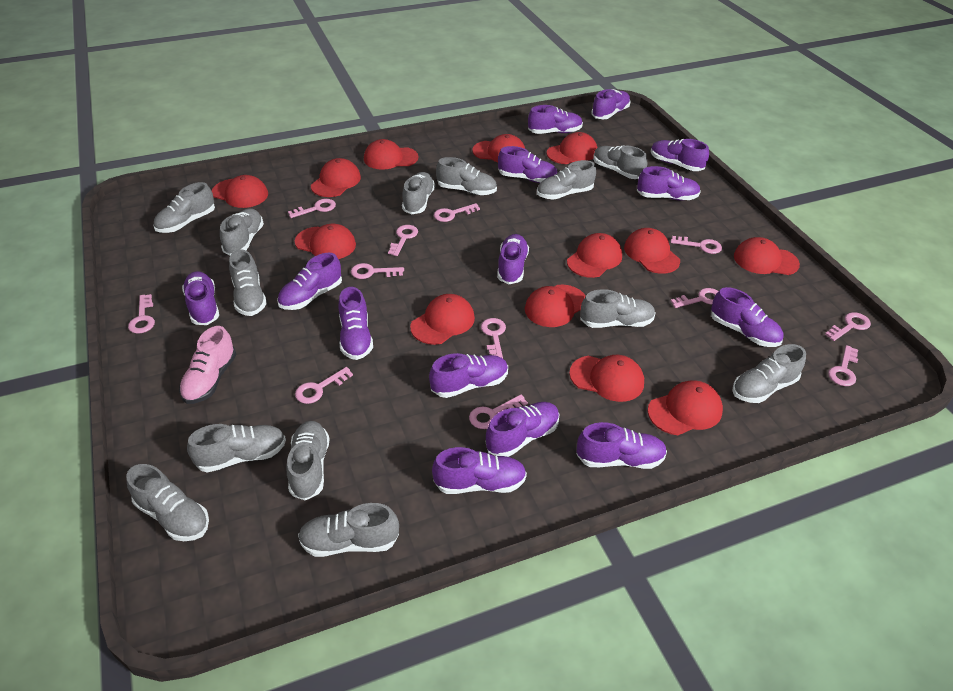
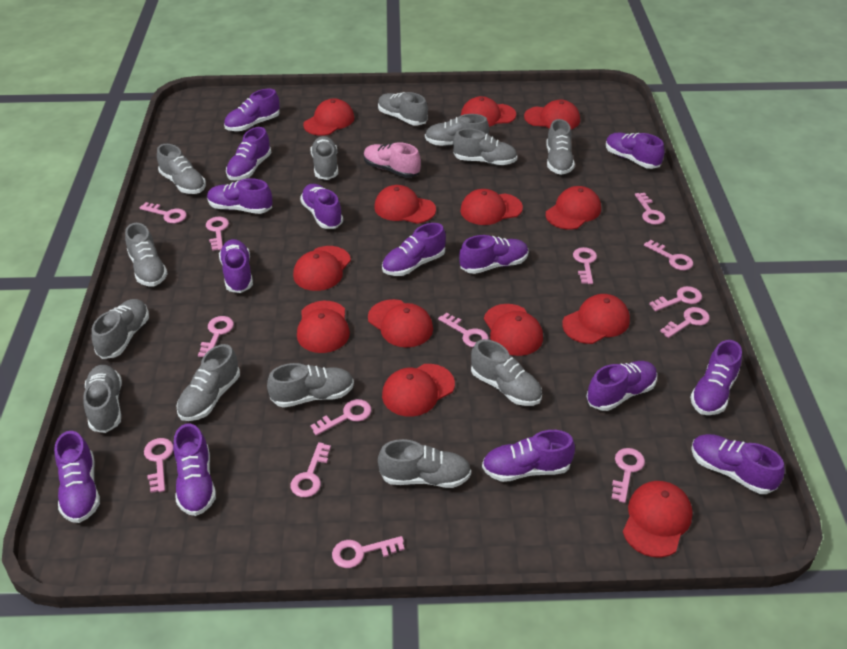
pink key: 12 -> 14

